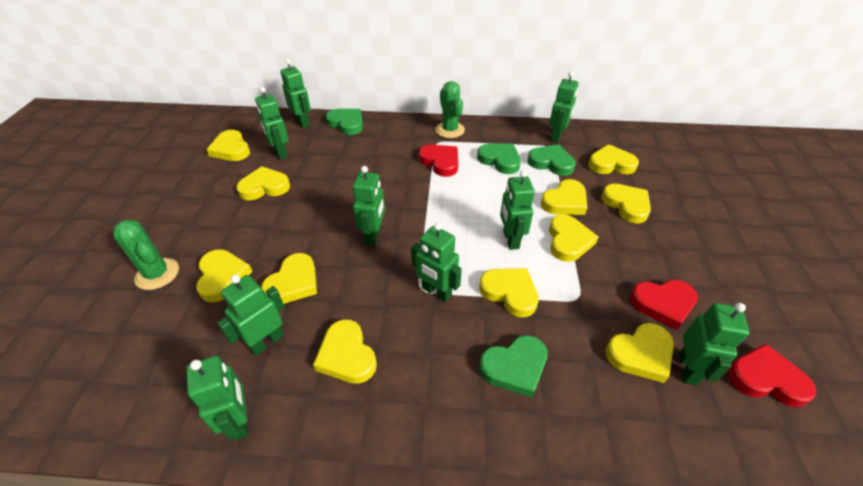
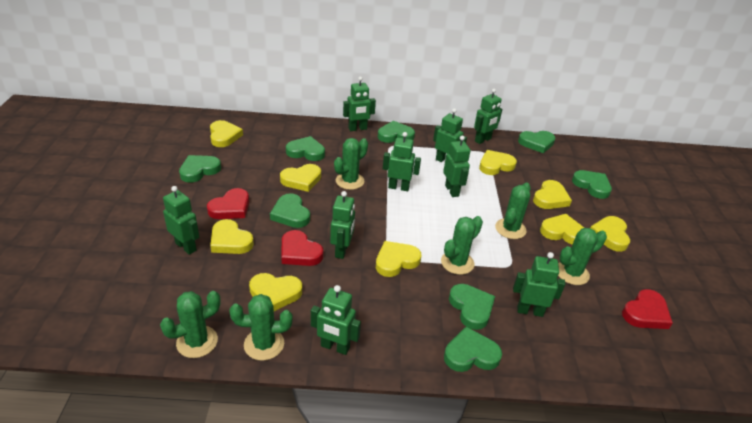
green cactus: 2 -> 6
green heart: 4 -> 8
yellow heart: 11 -> 9

